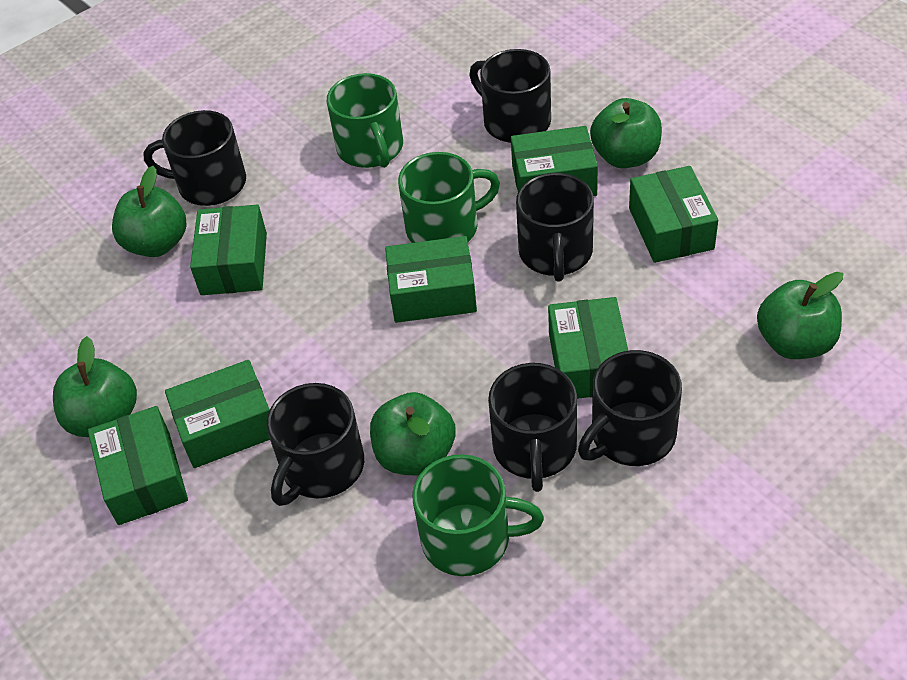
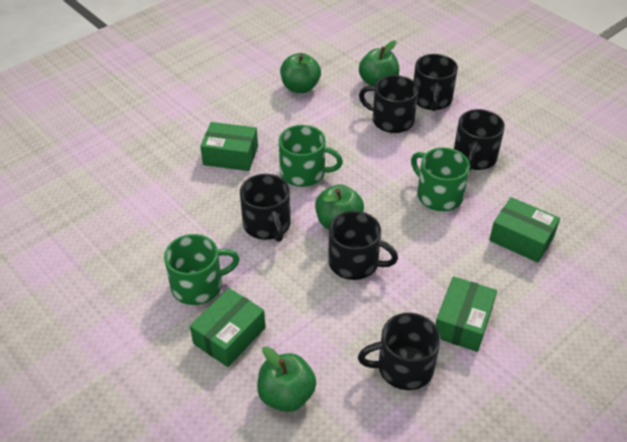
green apple: 5 -> 4
green box: 7 -> 4

